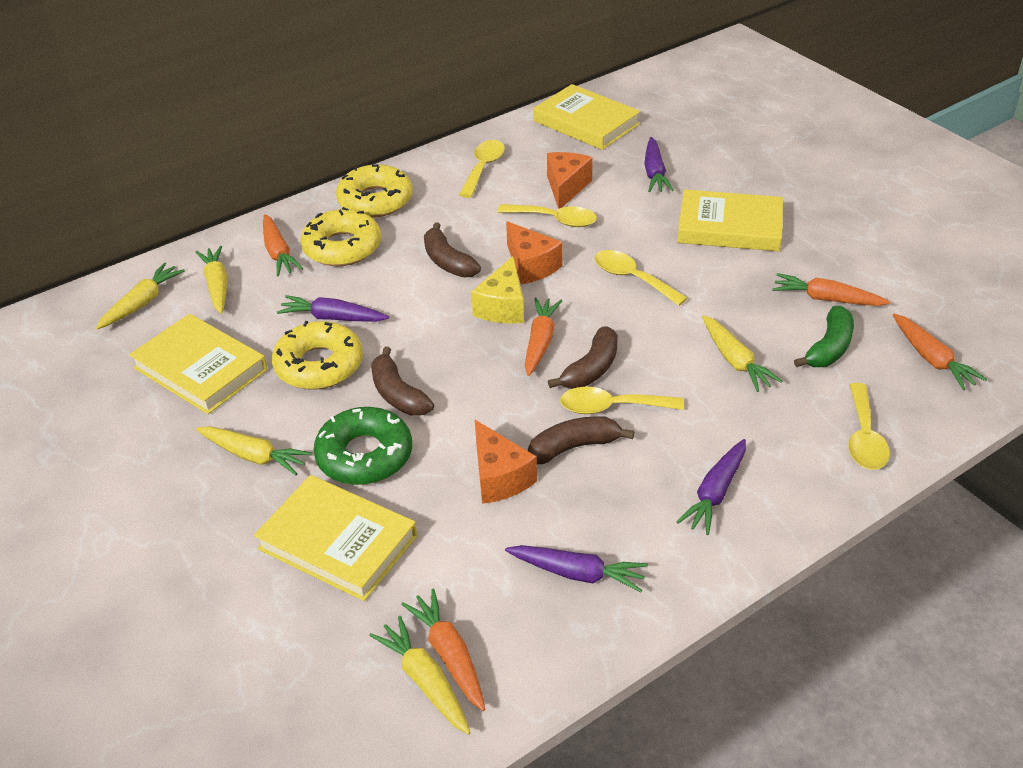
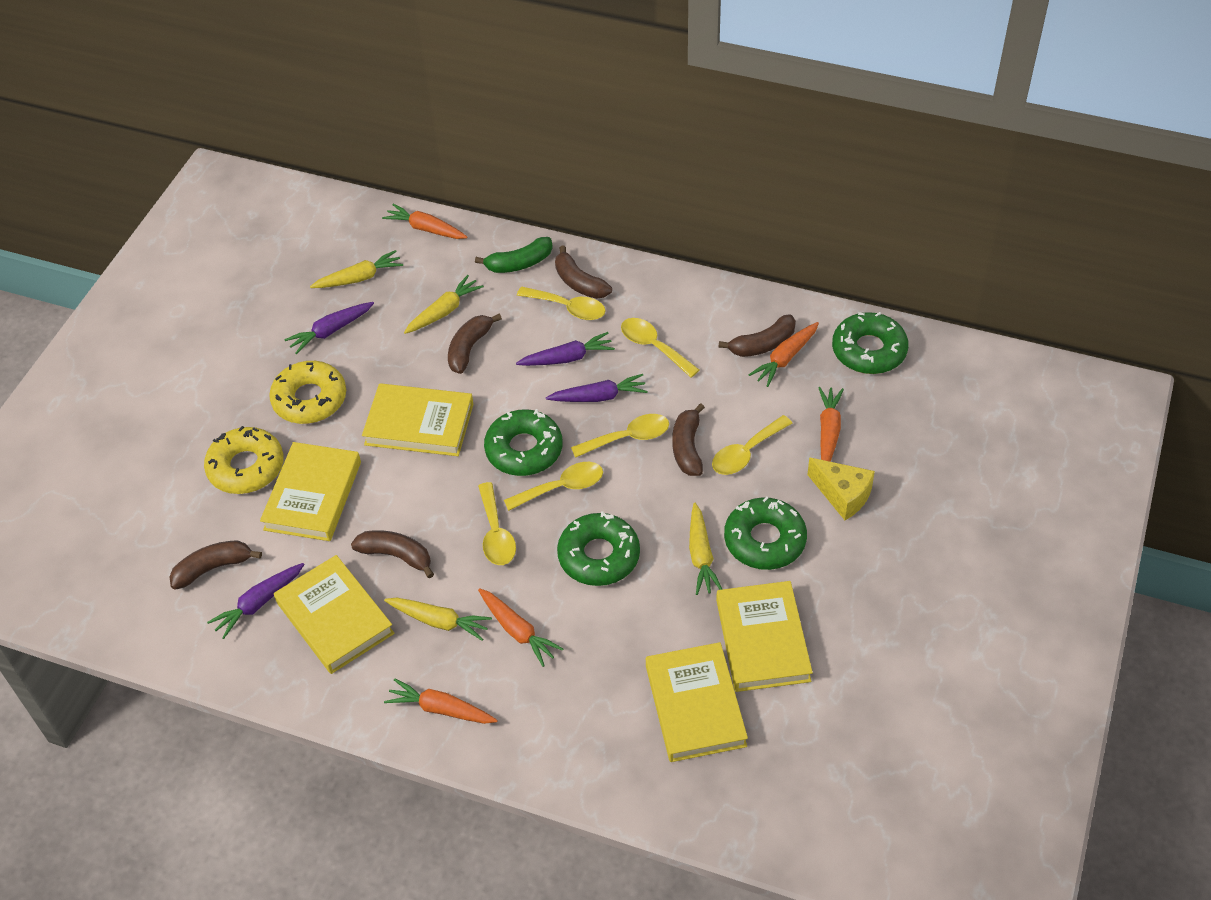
brown banana: 4 -> 6
green donut: 1 -> 4
orange cheese: 3 -> 0
yellow book: 4 -> 5
yellow carrot: 5 -> 4
yellow donut: 3 -> 2
yellow spoon: 5 -> 6

